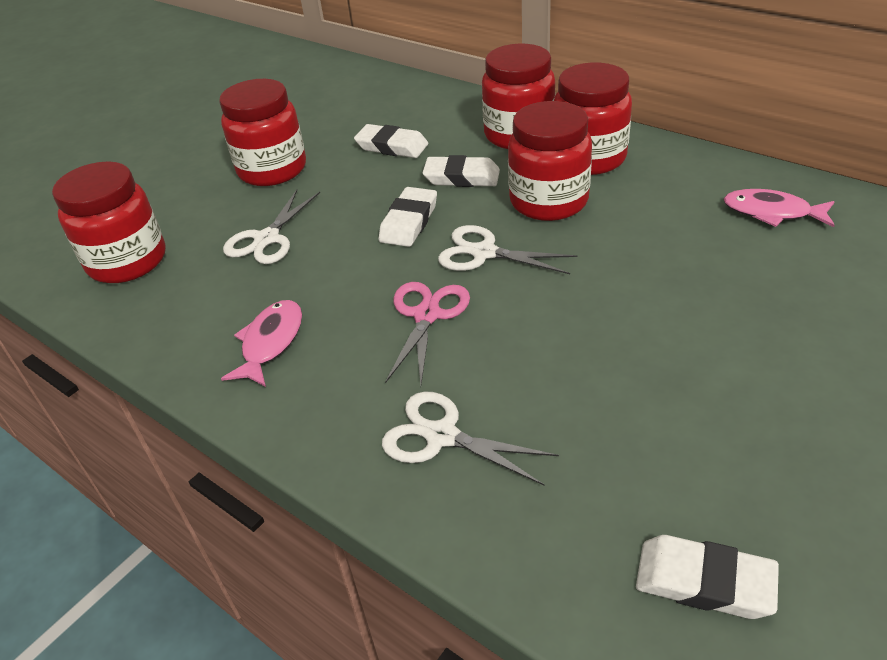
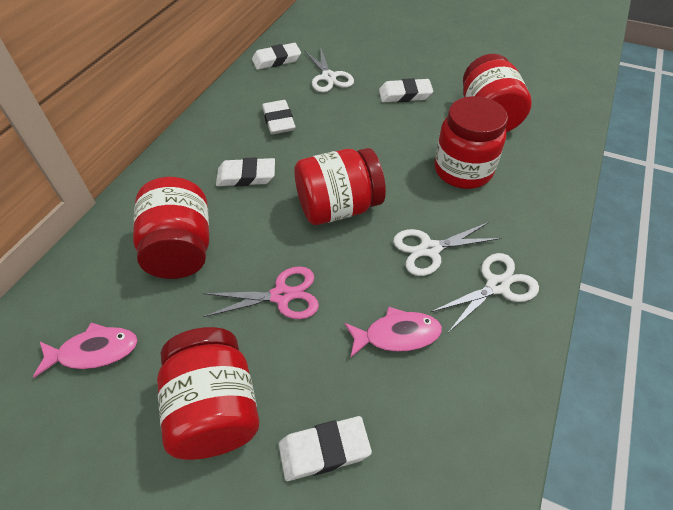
white eraser: 4 -> 5

